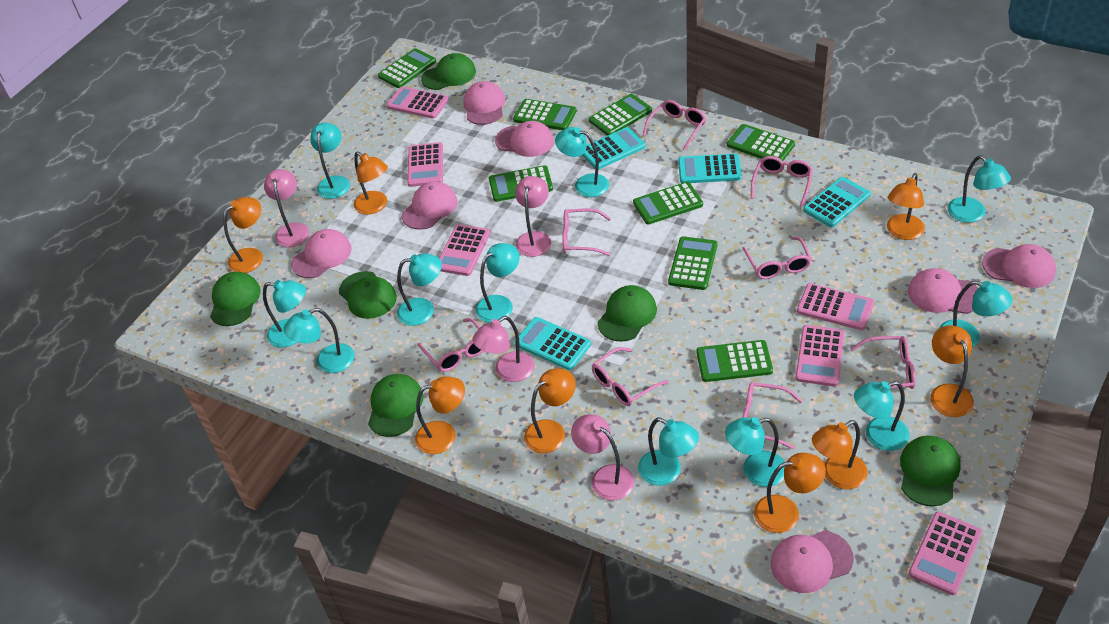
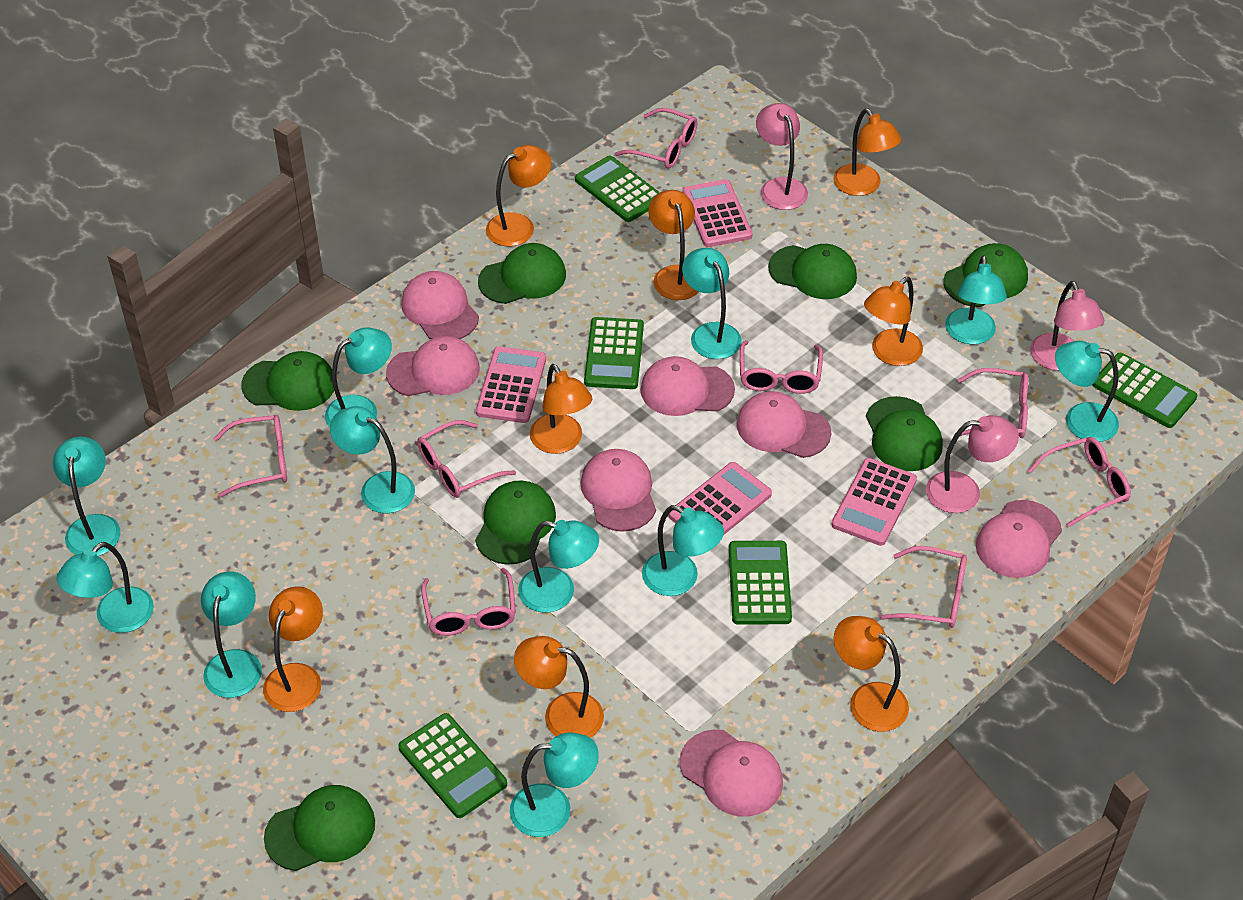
green calculator: 8 -> 5
green cap: 6 -> 7
pink calculator: 6 -> 4
pink lamp: 4 -> 3
turquoise calculator: 4 -> 0

